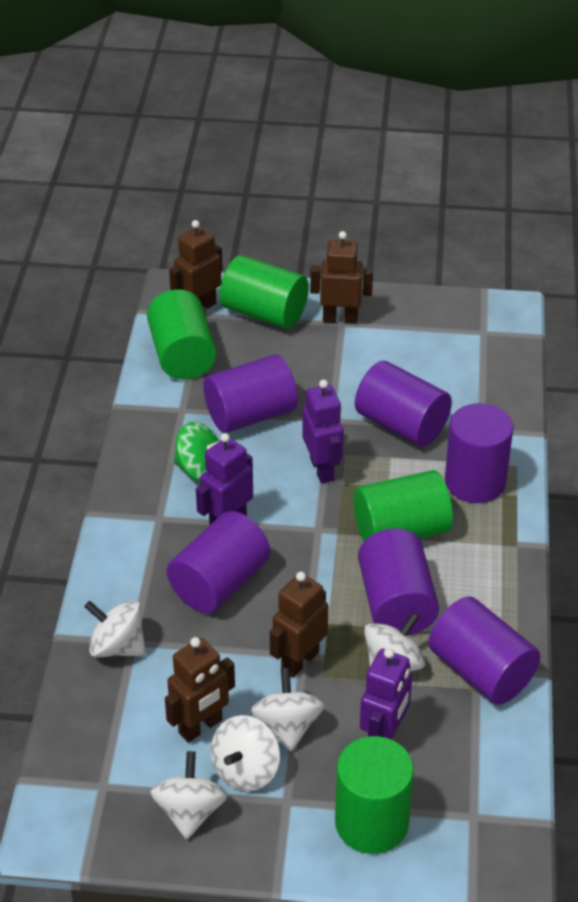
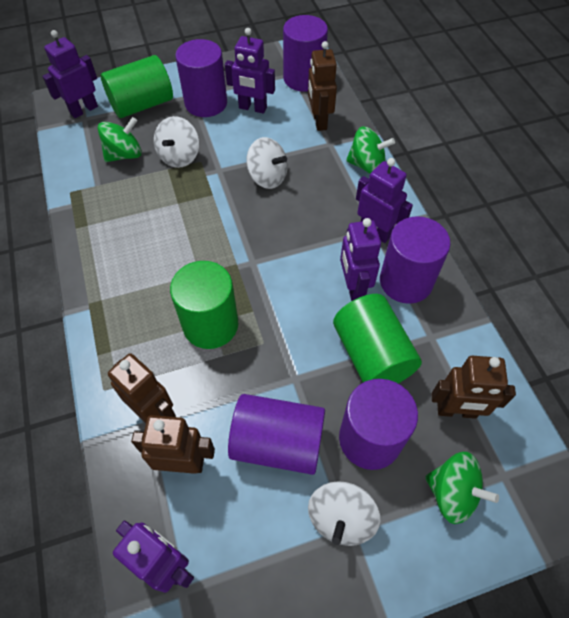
green cylinder: 4 -> 3
green spinning top: 1 -> 3
purple cylinder: 6 -> 5
purple robot: 3 -> 5
white spinning top: 5 -> 3

